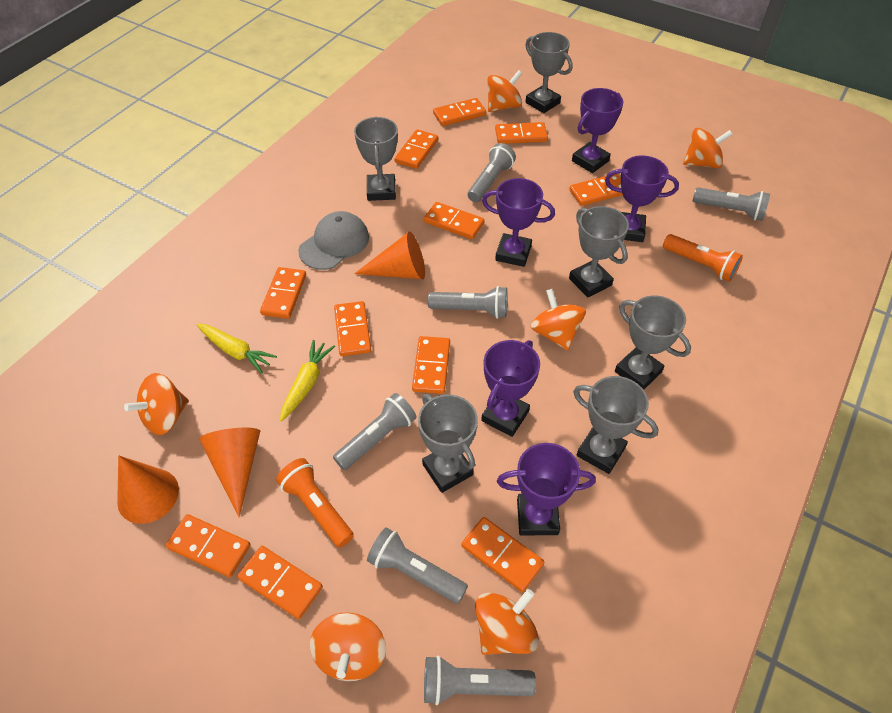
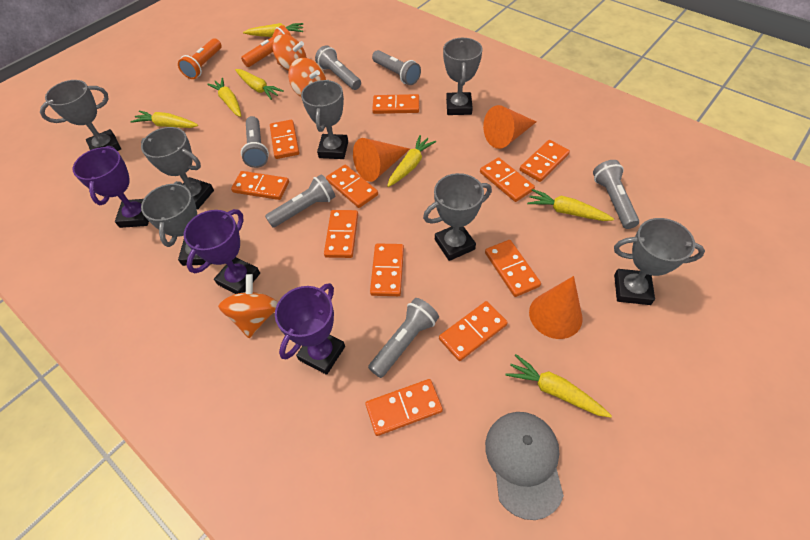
grey trophy: 6 -> 7
orange spinning top: 6 -> 3
purple trophy: 5 -> 3
yellow carrot: 2 -> 7

